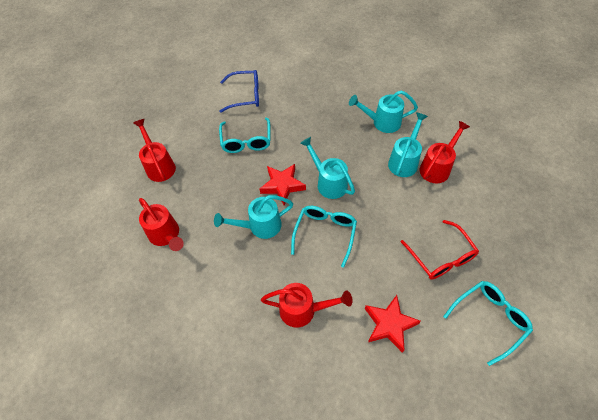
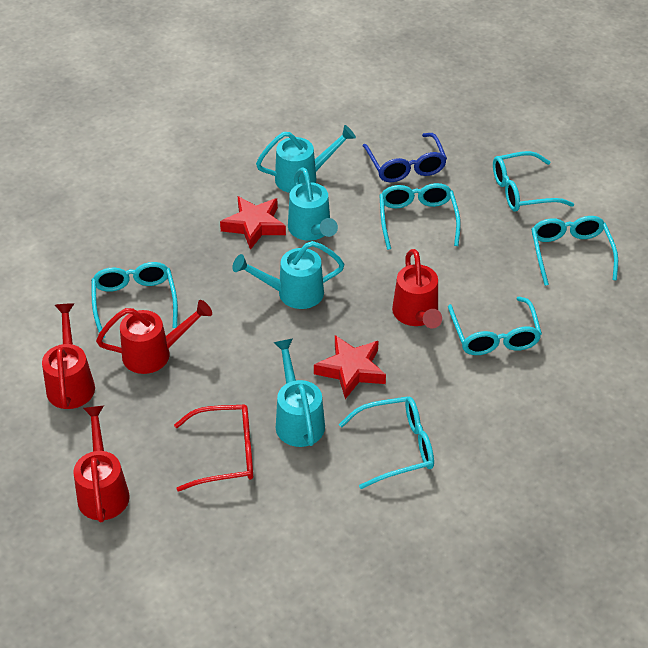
turquoise glasses: 3 -> 6

